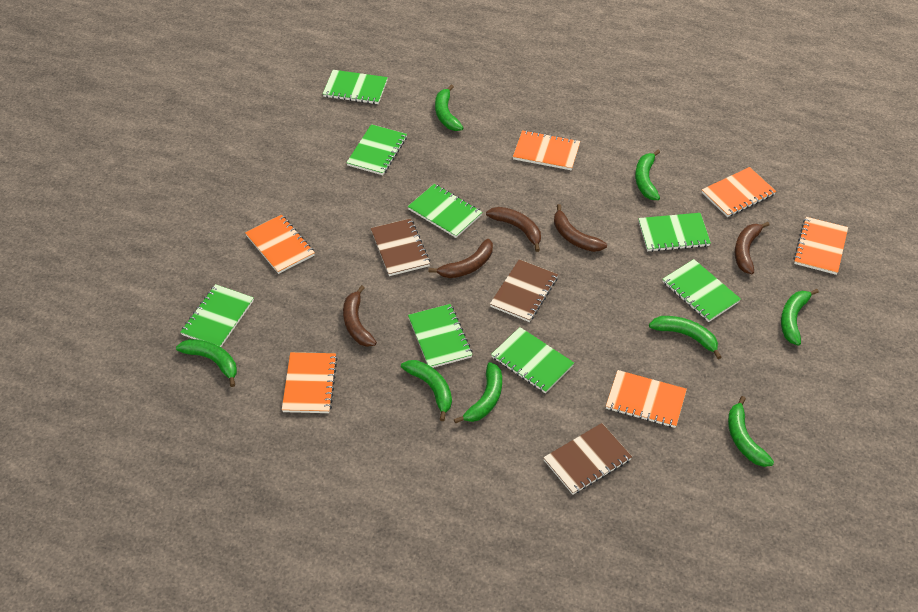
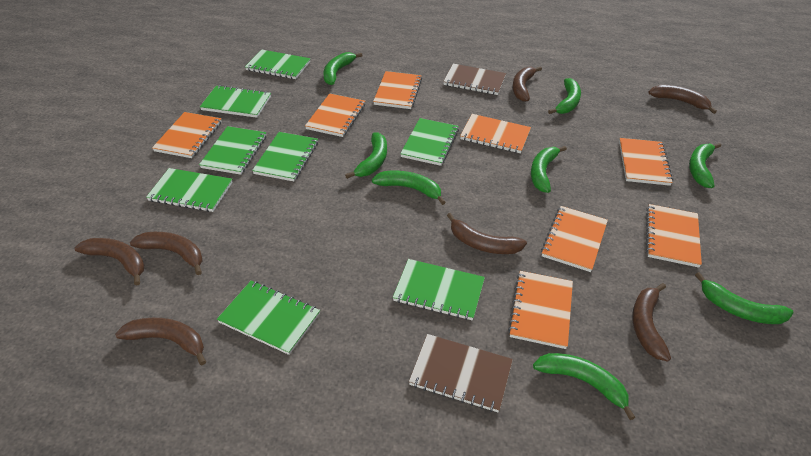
brown banana: 5 -> 7
brown notebook: 3 -> 2
orange notebook: 6 -> 8

